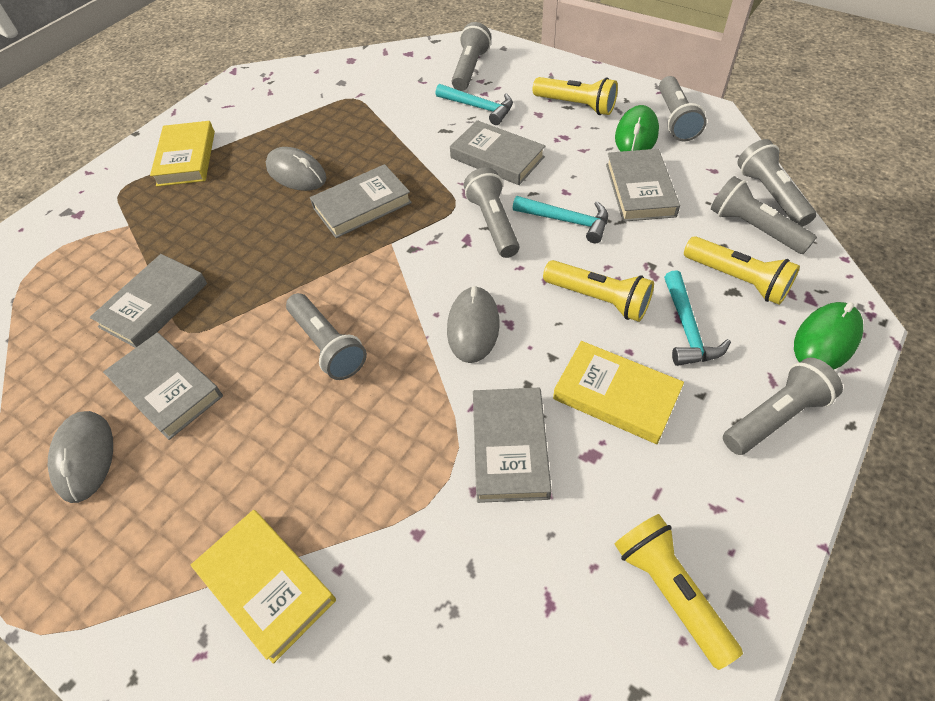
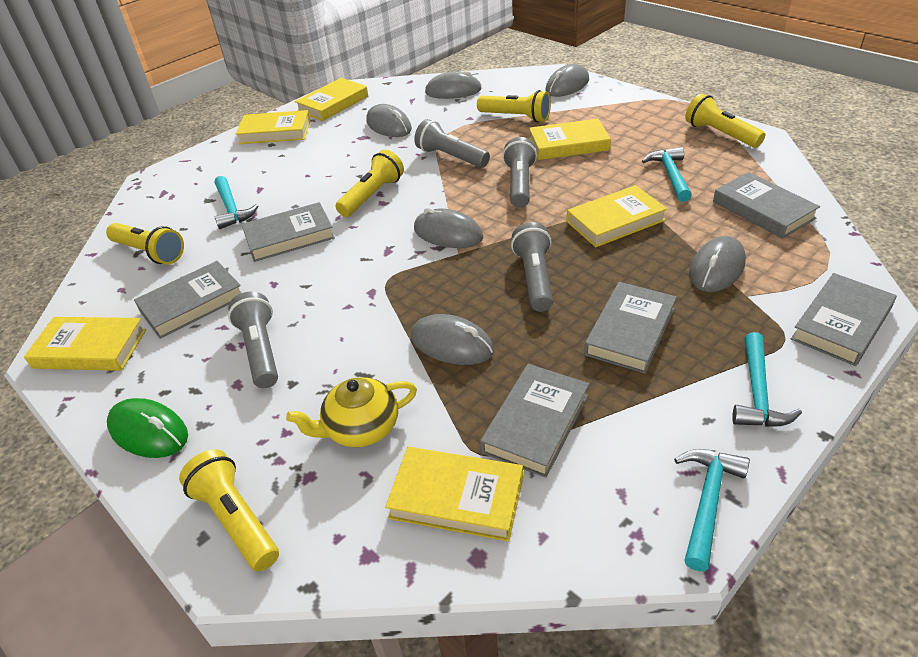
green mouse: 2 -> 1
grey flashlight: 7 -> 4
grey mouse: 3 -> 6
turquoise hammer: 3 -> 4
yellow book: 3 -> 6
yellow flashlight: 4 -> 5
yellow teapot: 0 -> 1

